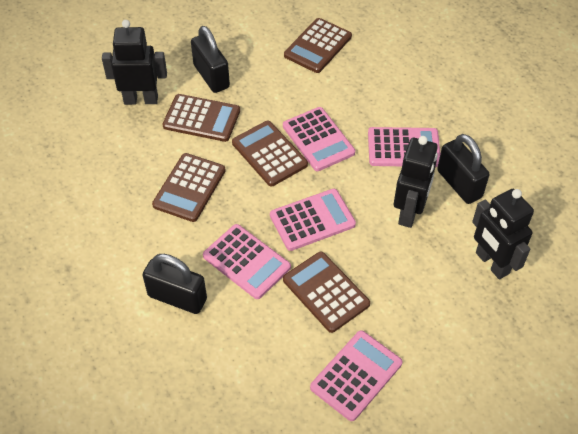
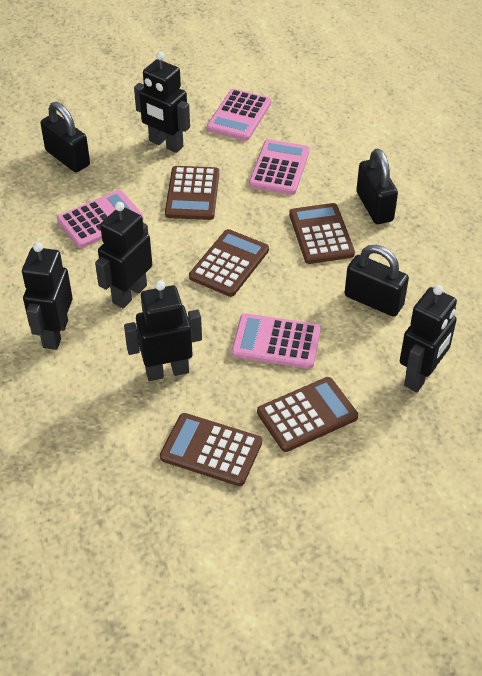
black robot: 3 -> 5
pink calculator: 5 -> 4

